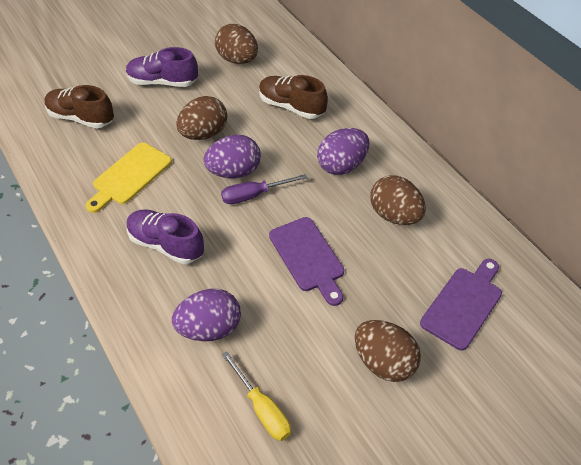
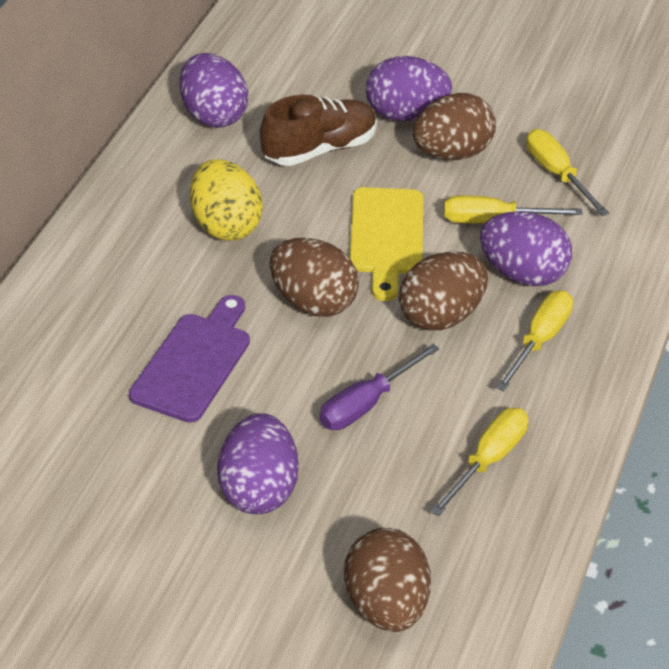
brown shoe: 2 -> 1
purple cutting board: 2 -> 1
purple egg: 3 -> 4
purple shoe: 2 -> 0
yellow egg: 0 -> 1
yellow screwdriver: 1 -> 4

